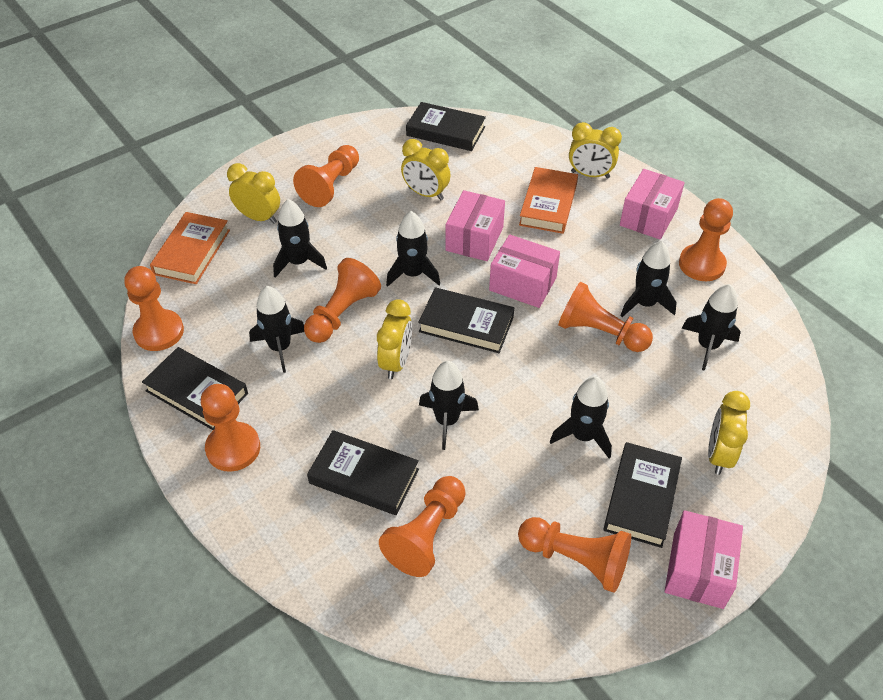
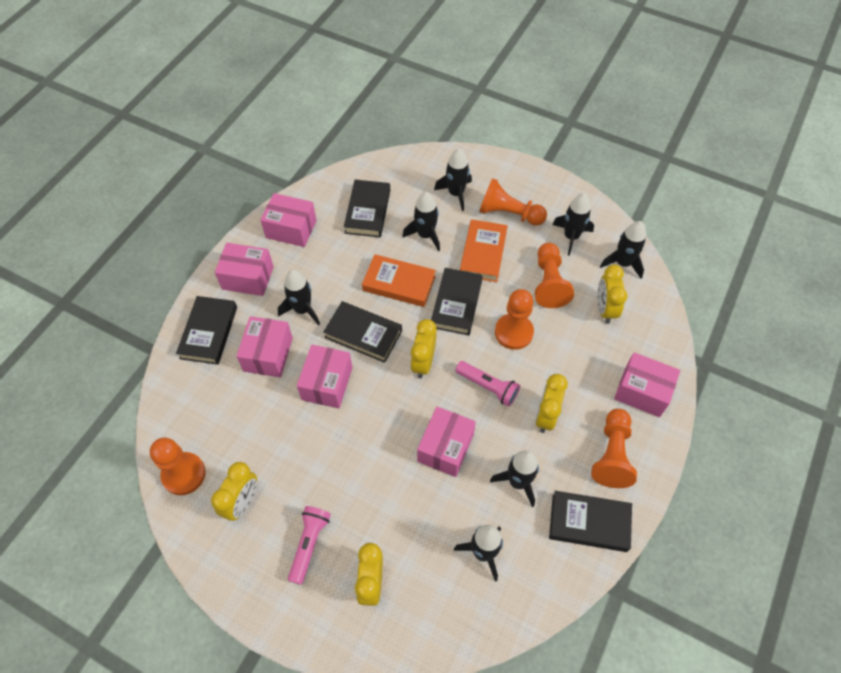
orange pawn: 8 -> 5
pink box: 4 -> 6
pink flashlight: 0 -> 2

